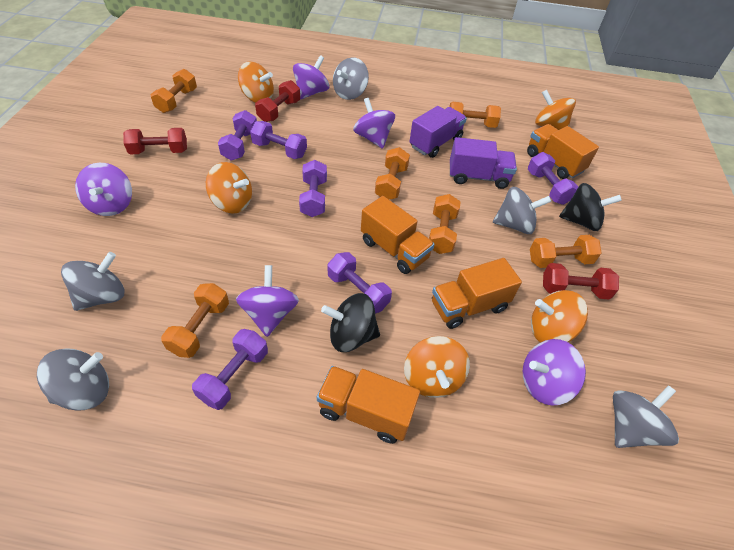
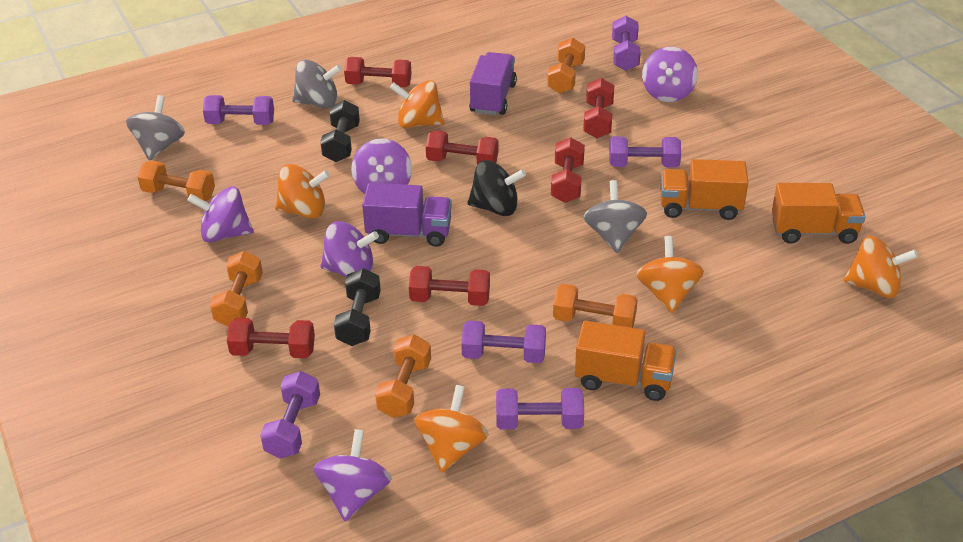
black dumbbell: 0 -> 2
black spinning top: 2 -> 1
grey spinning top: 5 -> 3
orange dumbbell: 6 -> 5
orange truck: 4 -> 3
red dumbbell: 3 -> 6

